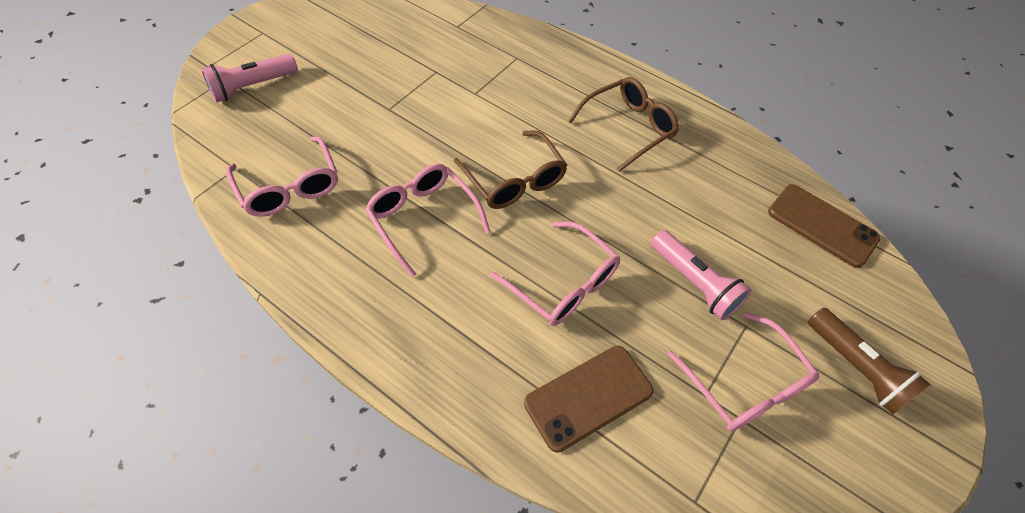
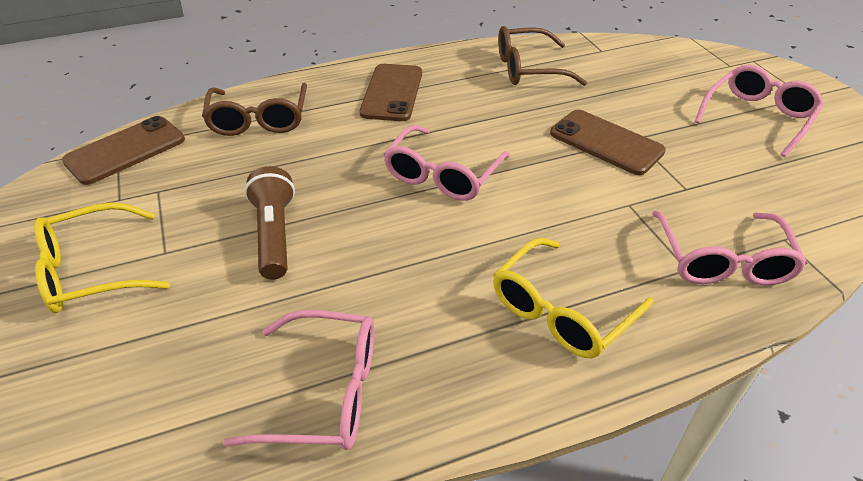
brown phone: 2 -> 3
pink flashlight: 2 -> 0
yellow glasses: 0 -> 2

